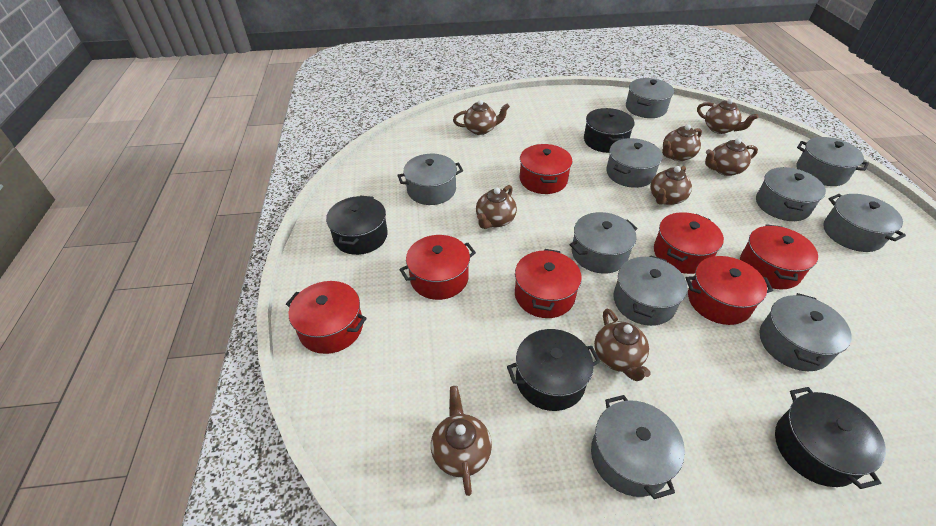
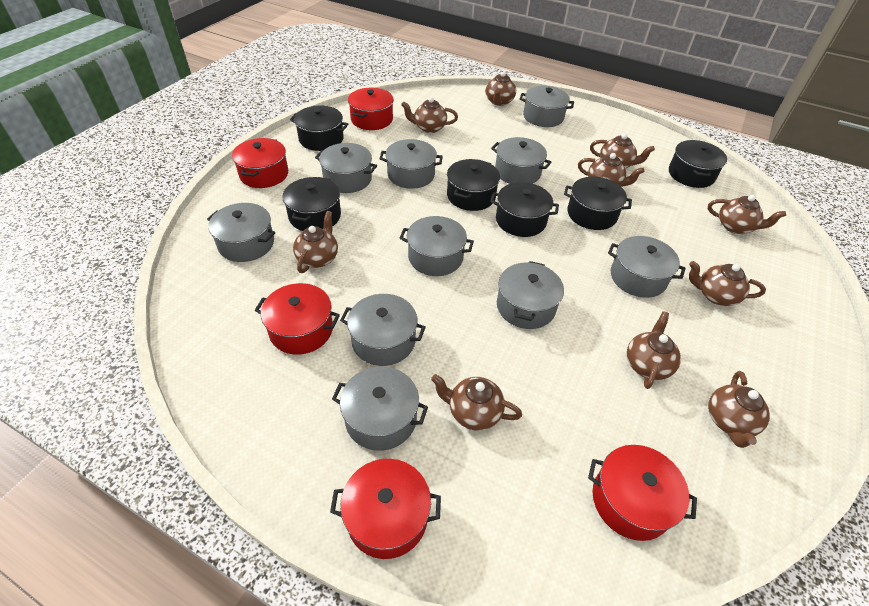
black pot: 4 -> 6
brown teapot: 8 -> 10
red pot: 7 -> 5

